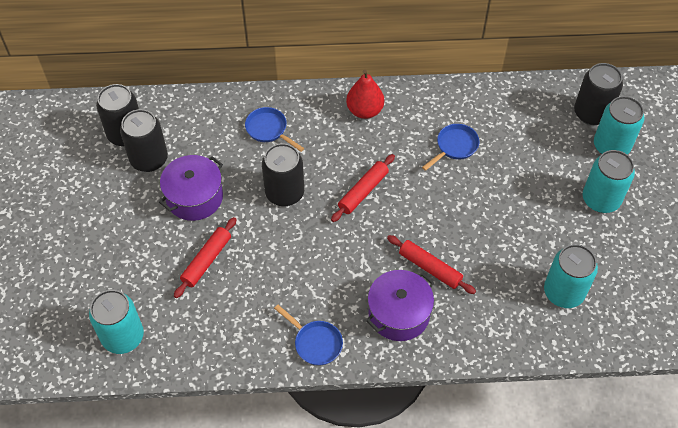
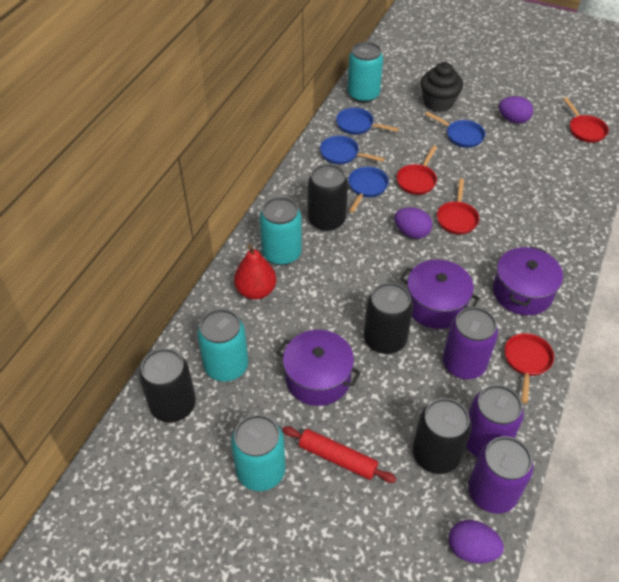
black cupcake: 0 -> 1
blue pan: 3 -> 4
purple can: 0 -> 3
purple egg: 0 -> 3
purple pot: 2 -> 3
red pan: 0 -> 4
red rolling pin: 3 -> 1

